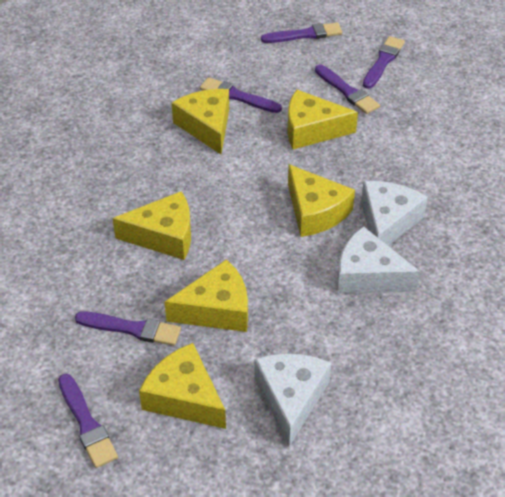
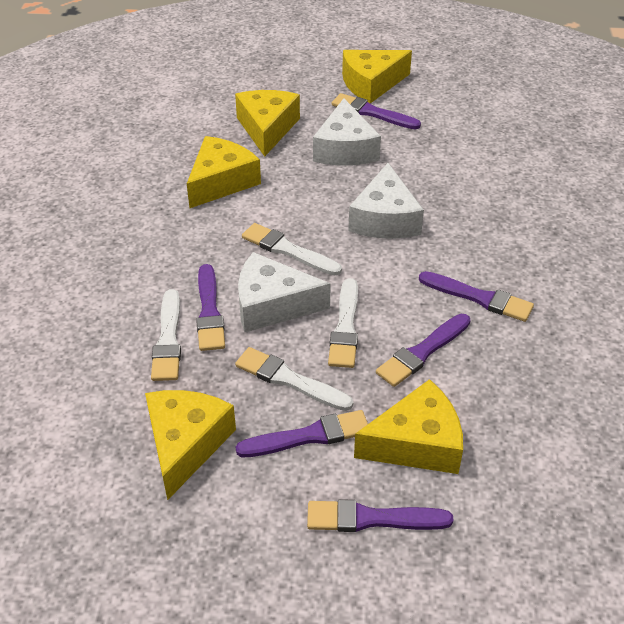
white brush: 0 -> 4
yellow cheese: 6 -> 5

